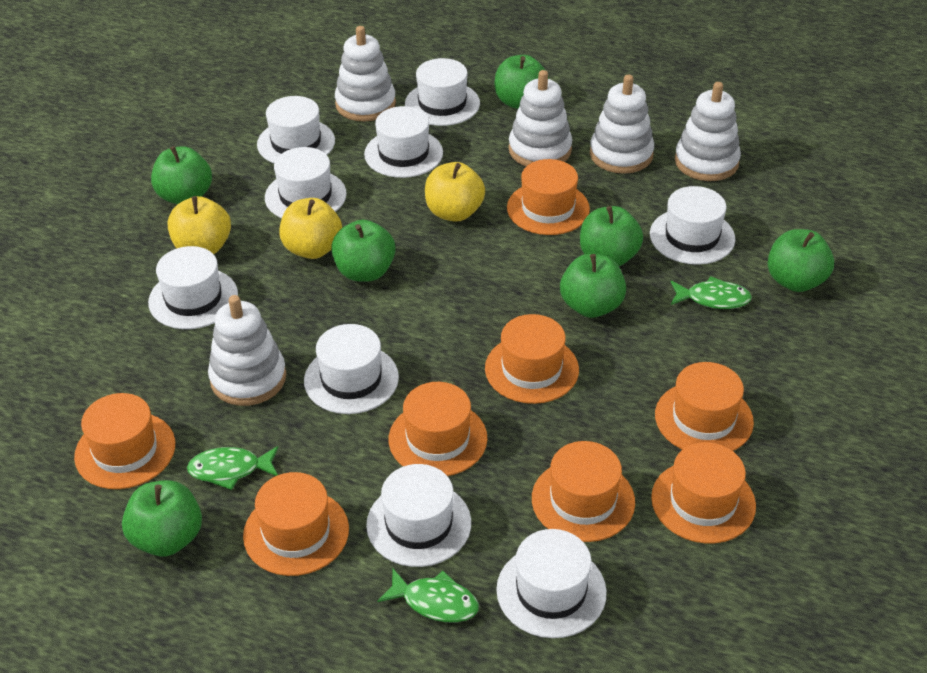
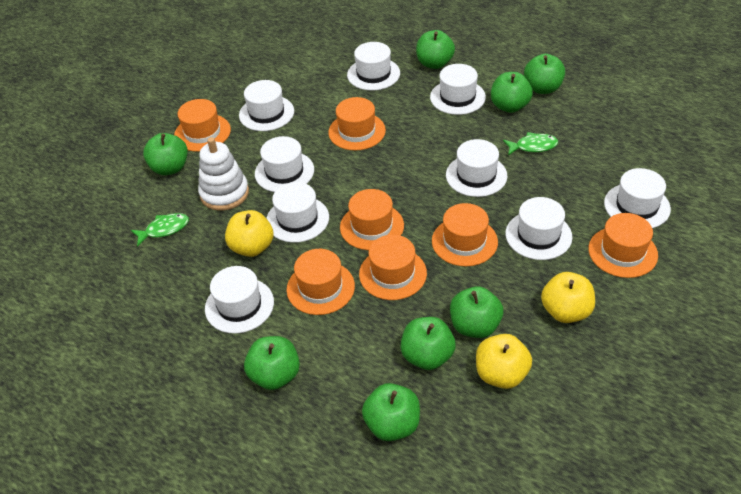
green apple: 7 -> 8
green fish: 3 -> 2
orange hat: 8 -> 7
white stacking toy: 5 -> 1

